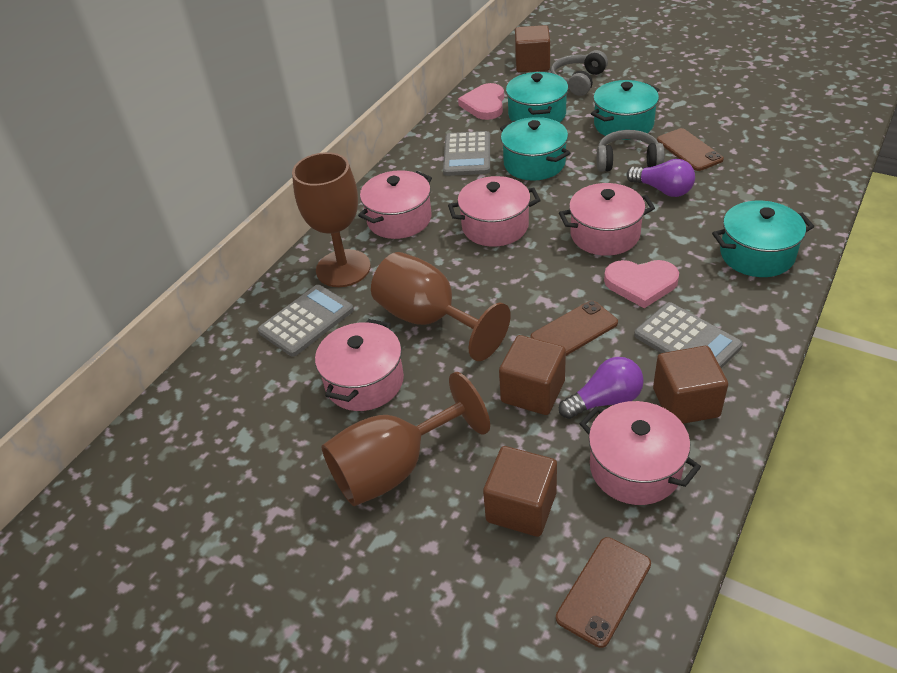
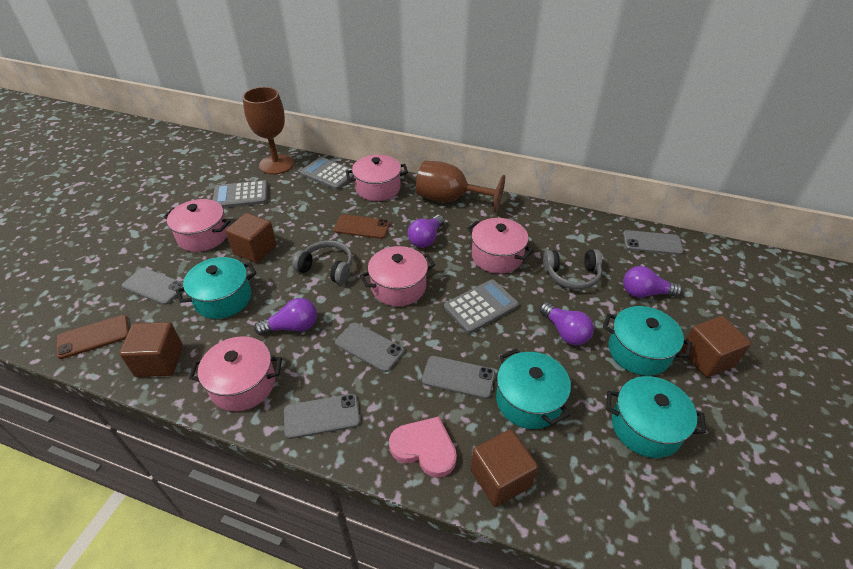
brown goblet: 3 -> 2
brown phone: 3 -> 2
grey phone: 0 -> 5
pink heart: 2 -> 1
purple light bulb: 2 -> 4

